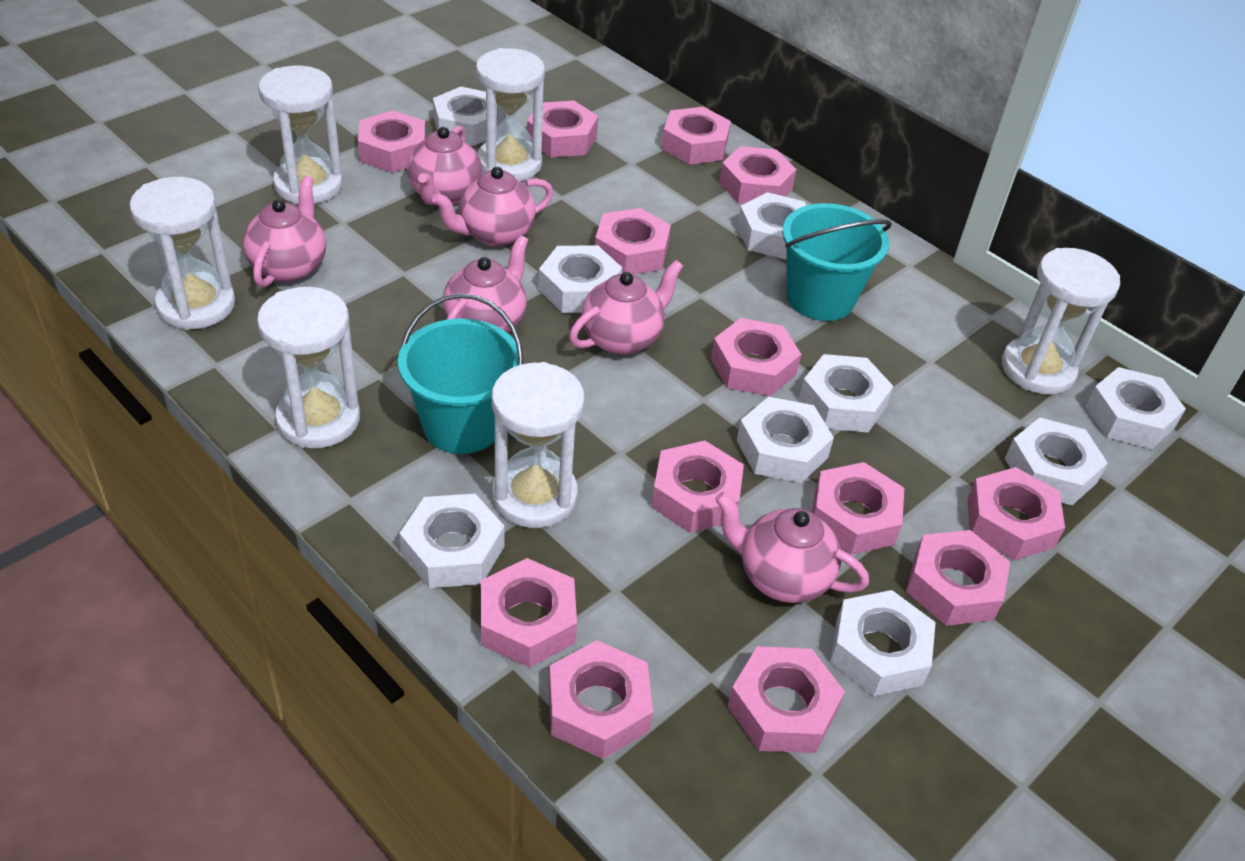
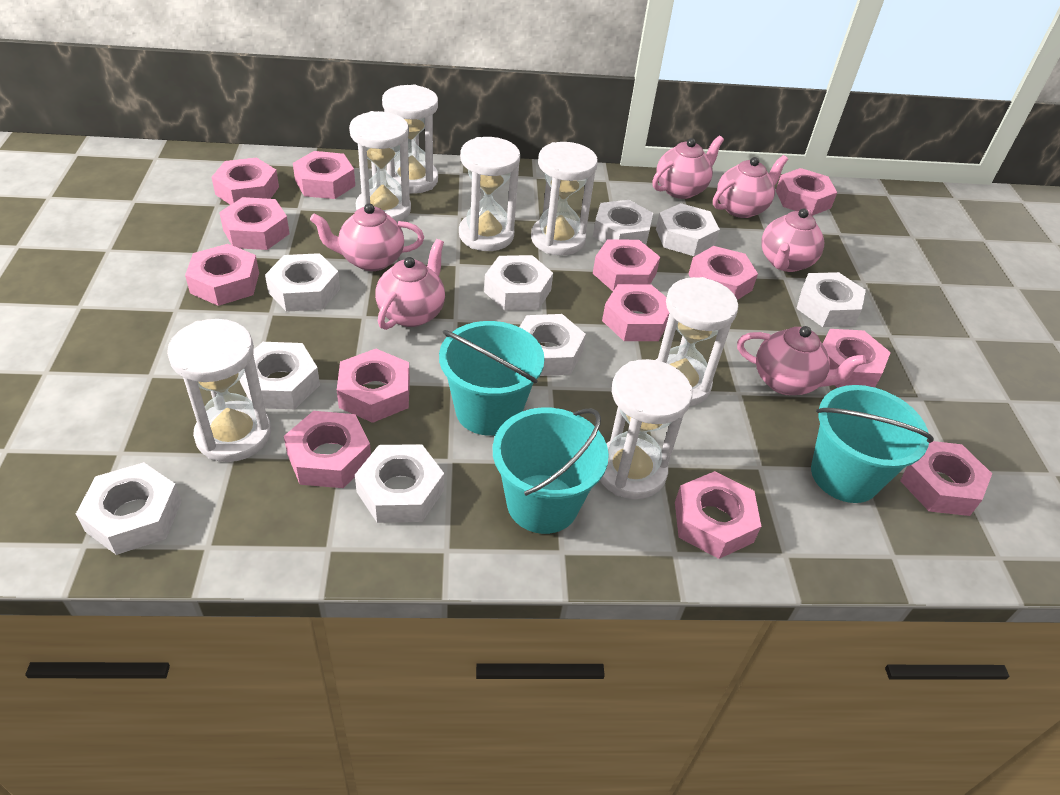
turquoise bucket: 2 -> 3
white hourglass: 6 -> 7

